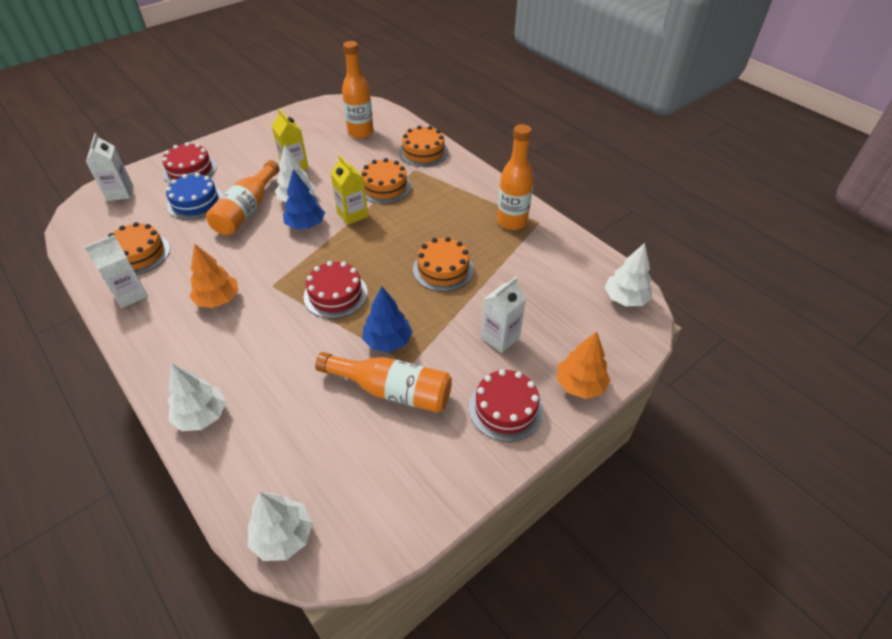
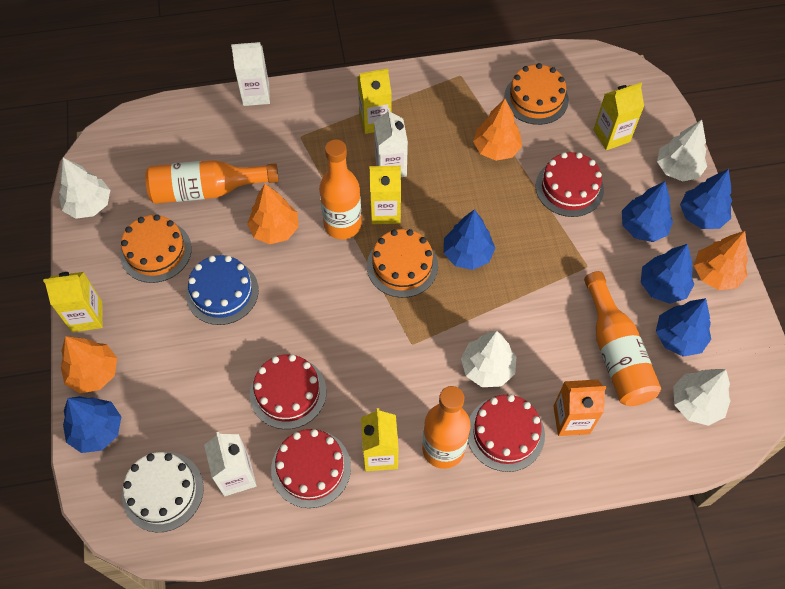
blue tree: 2 -> 6
orange cake: 4 -> 3
orange carton: 0 -> 1
orange tree: 2 -> 4
red cake: 3 -> 4
white cake: 0 -> 1
yellow carton: 2 -> 5

